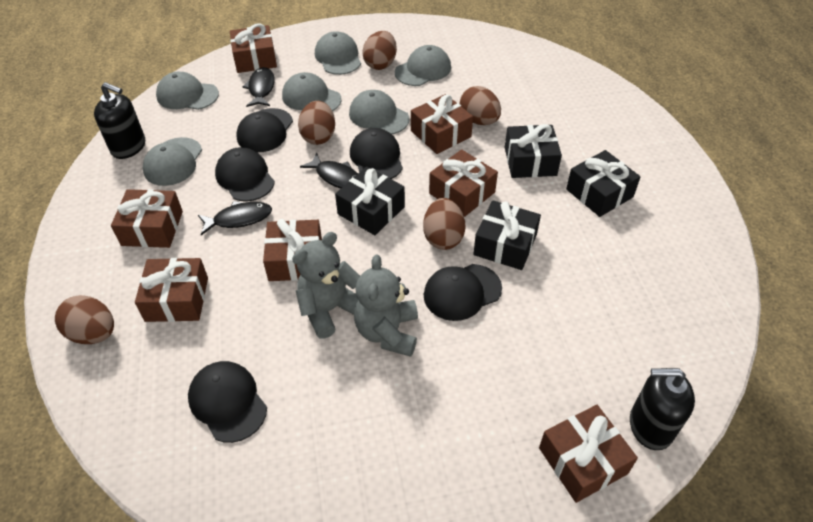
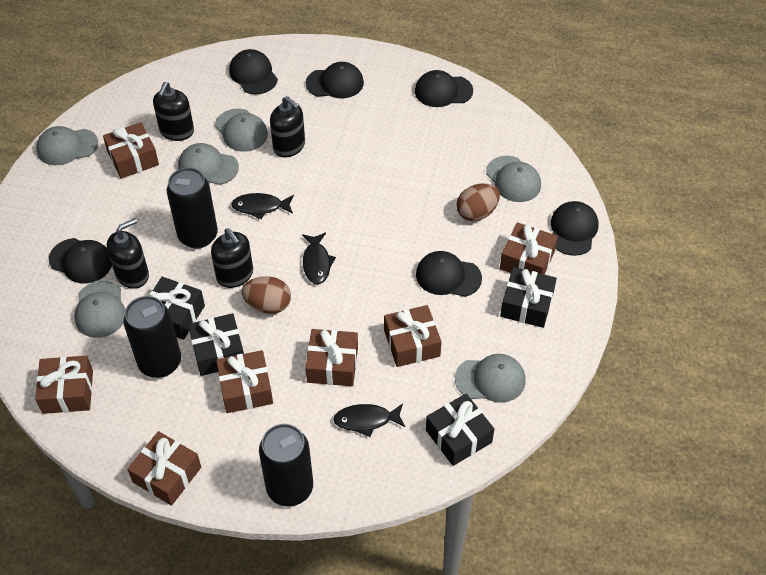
black can: 0 -> 3
black cap: 5 -> 6
black soap dispenser: 2 -> 4
brown egg: 5 -> 2
grey teddy bear: 2 -> 0

